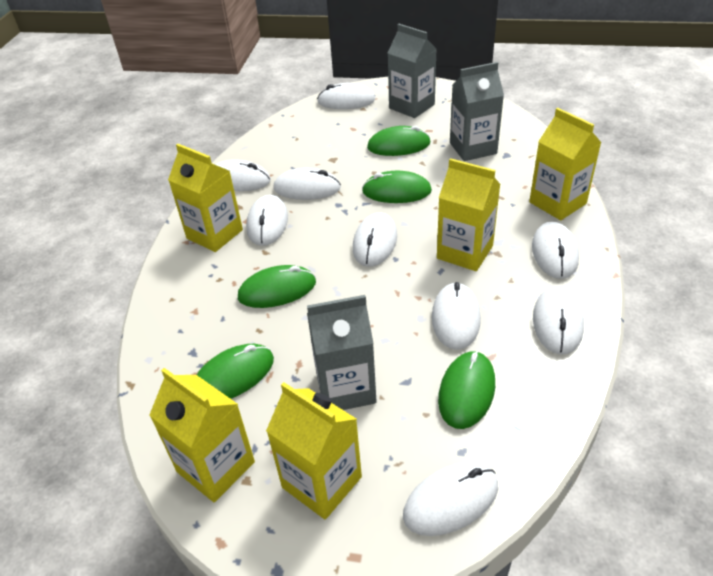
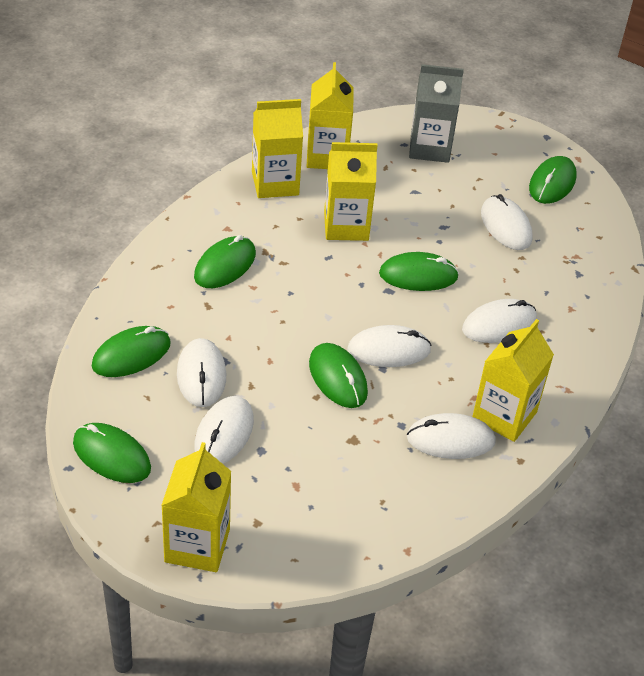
green mouse: 5 -> 6
grey carton: 3 -> 1
white mouse: 9 -> 6

